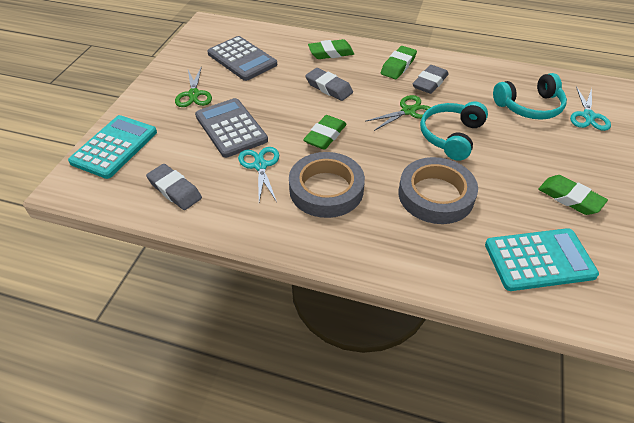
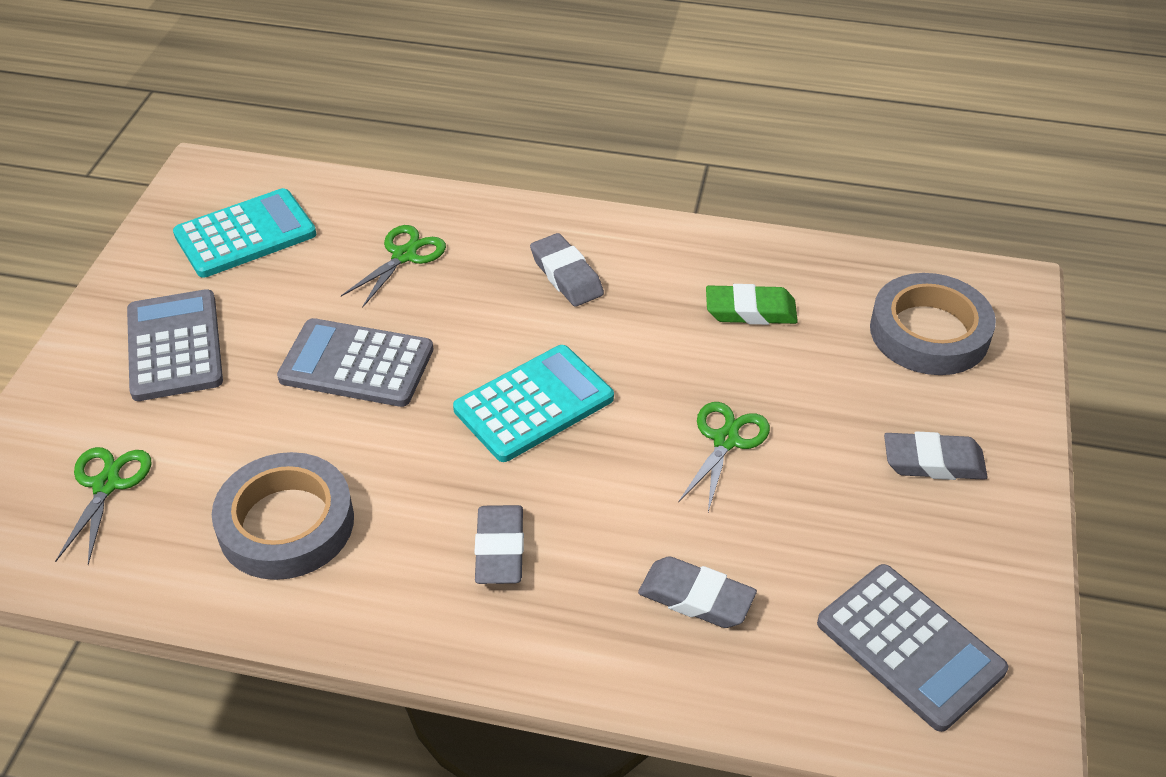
green eraser: 4 -> 1
green scissors: 2 -> 3
grey calculator: 2 -> 3
grey eraser: 3 -> 4
turquoise headphones: 2 -> 0
turquoise scissors: 2 -> 0

